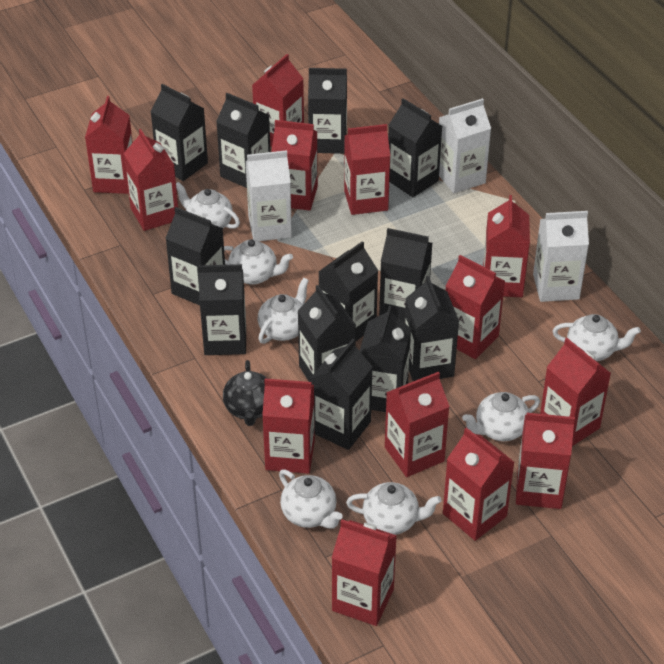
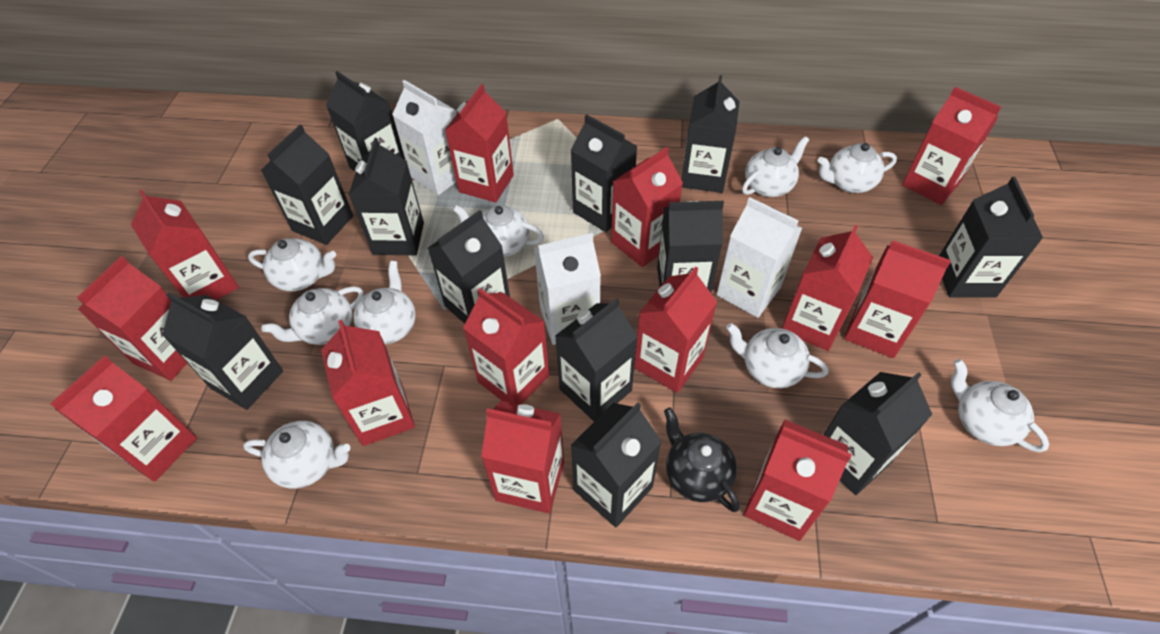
white teapot: 7 -> 9

